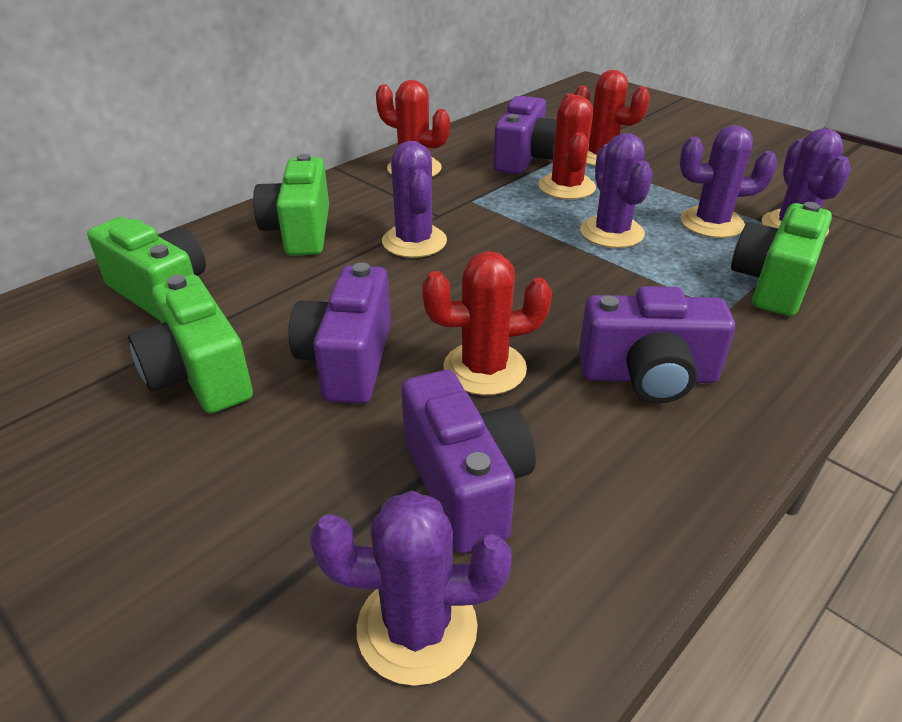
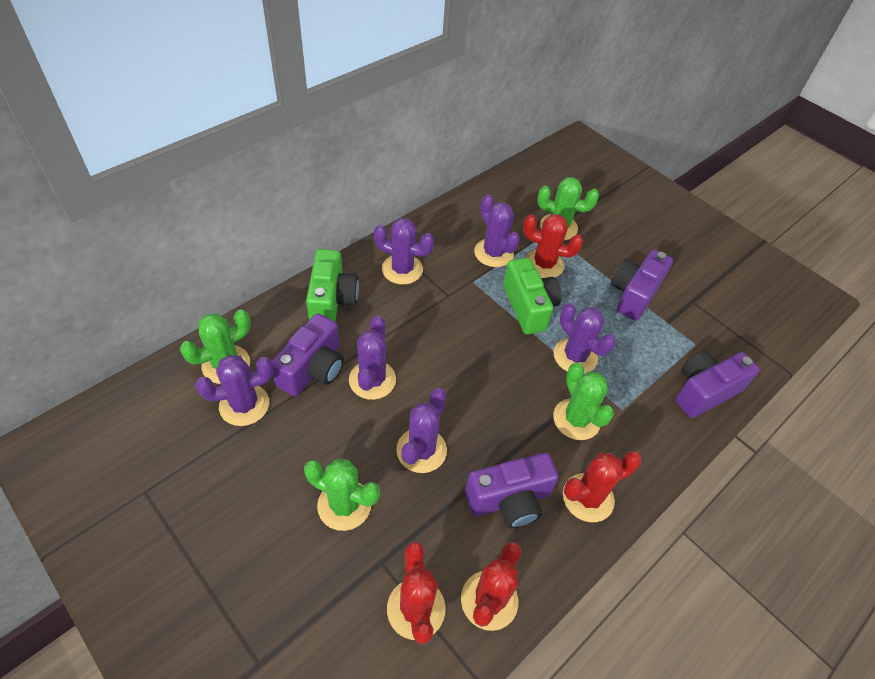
green cactus: 0 -> 4
green camera: 4 -> 2
purple cactus: 5 -> 6

